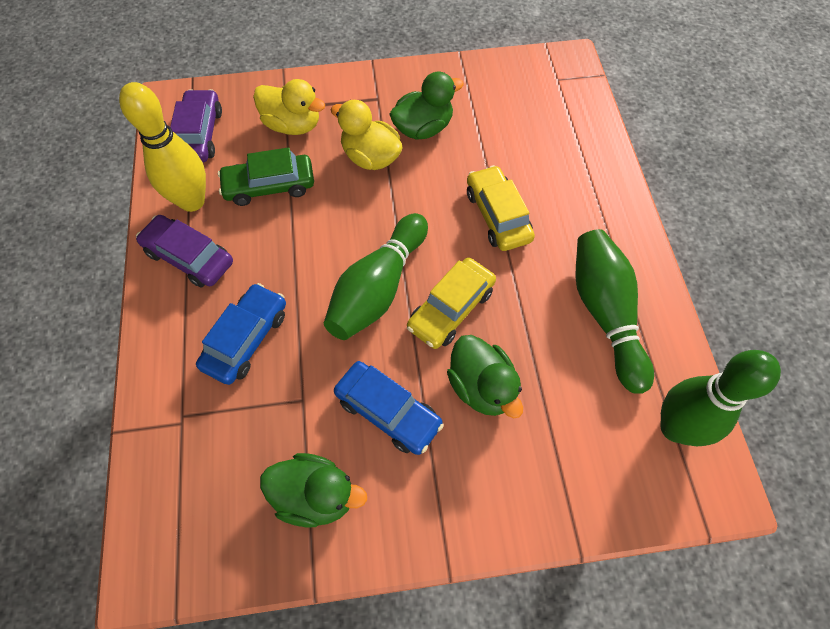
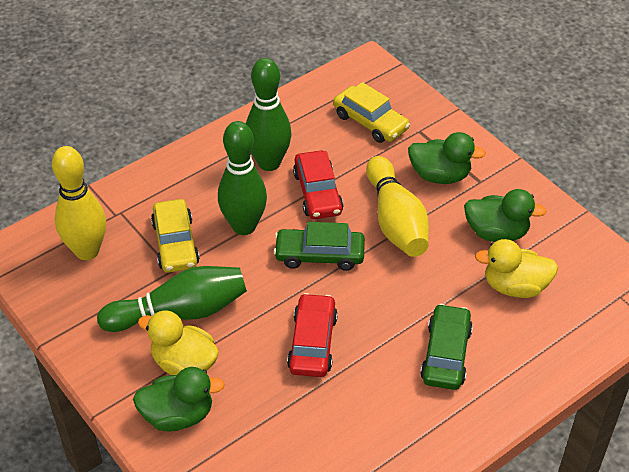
blue car: 2 -> 0
green car: 1 -> 2
purple car: 2 -> 0
red car: 0 -> 2
yellow bowling pin: 1 -> 2

